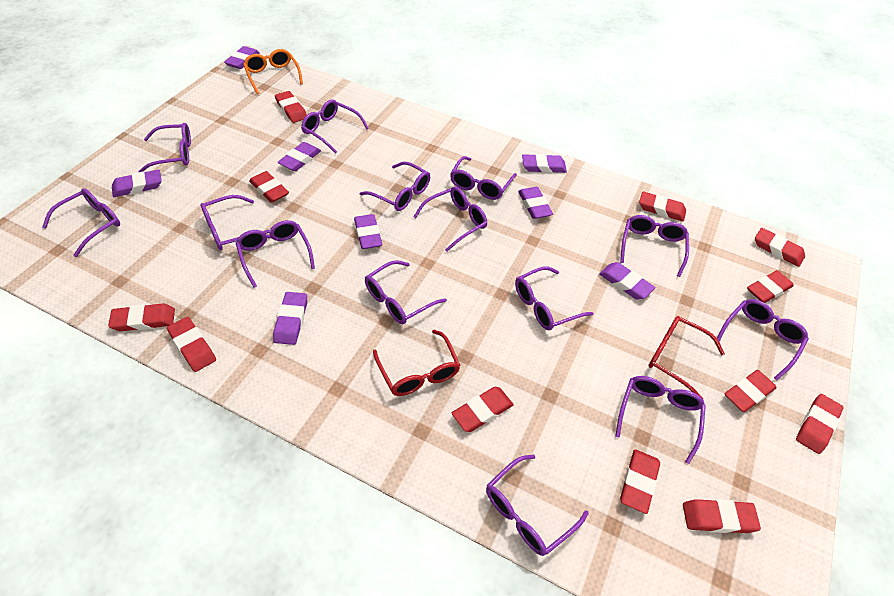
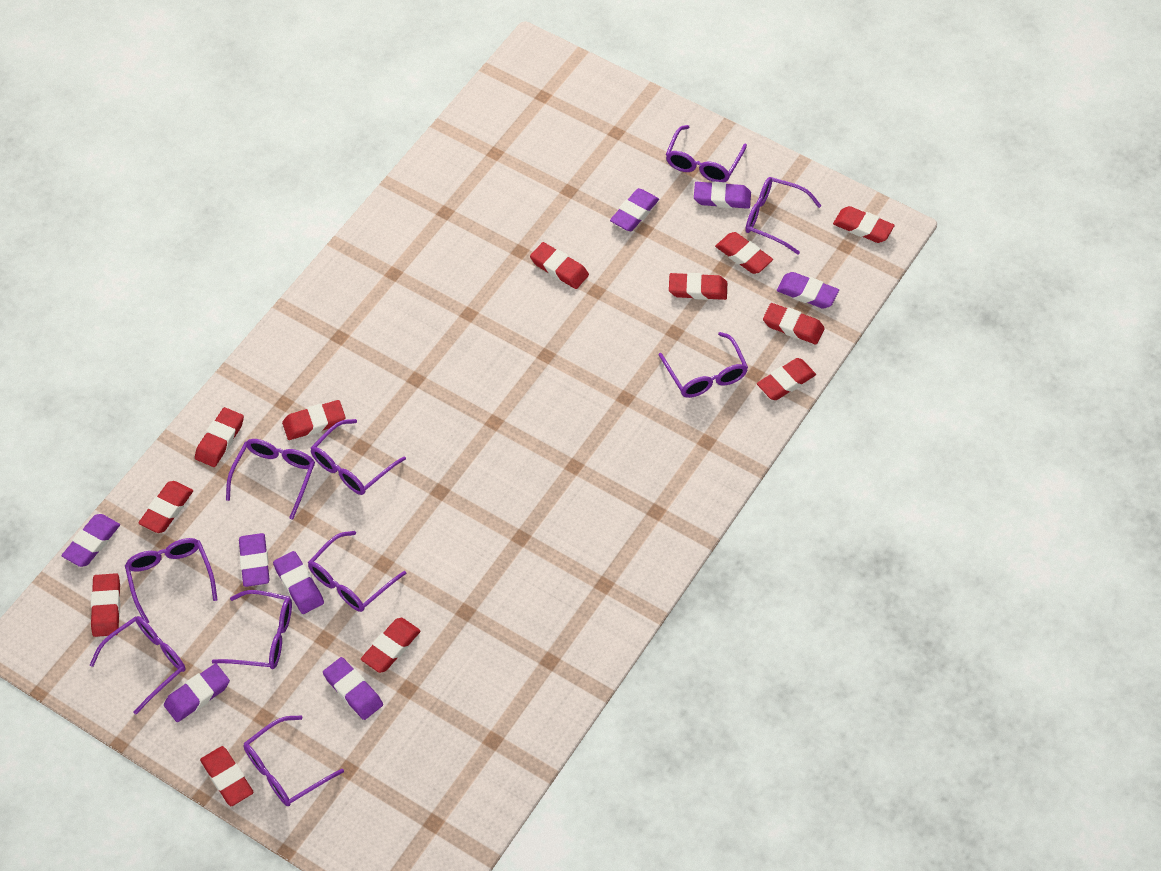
orange glasses: 1 -> 0
purple glasses: 14 -> 10
red glasses: 2 -> 0

